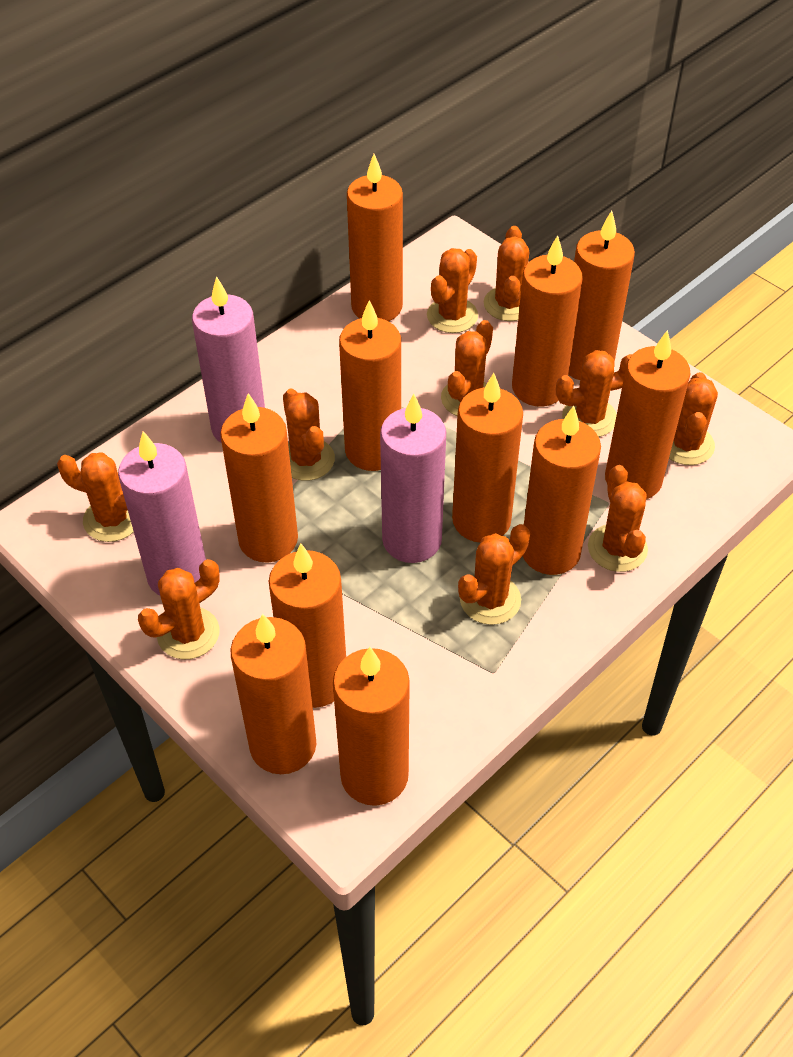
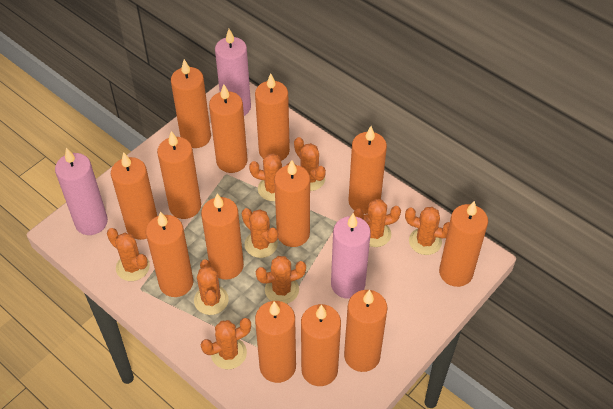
orange cactus: 10 -> 9
orange candle: 11 -> 13

